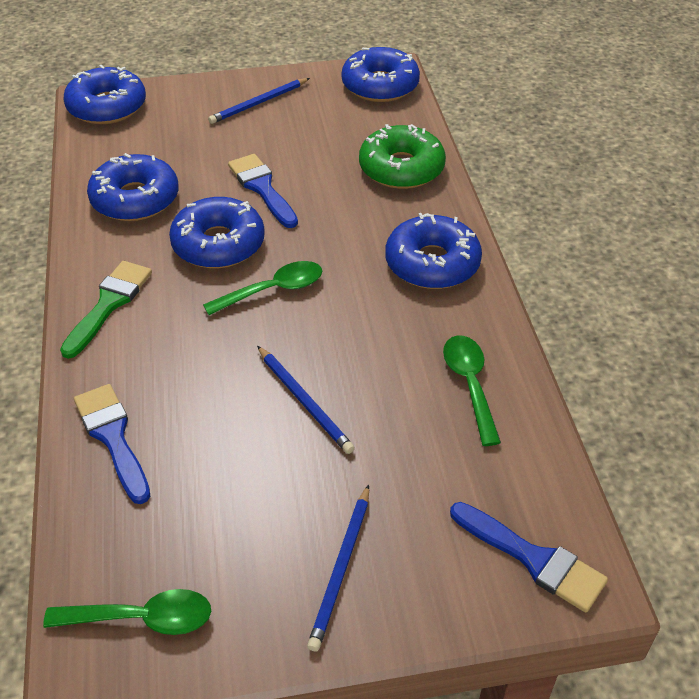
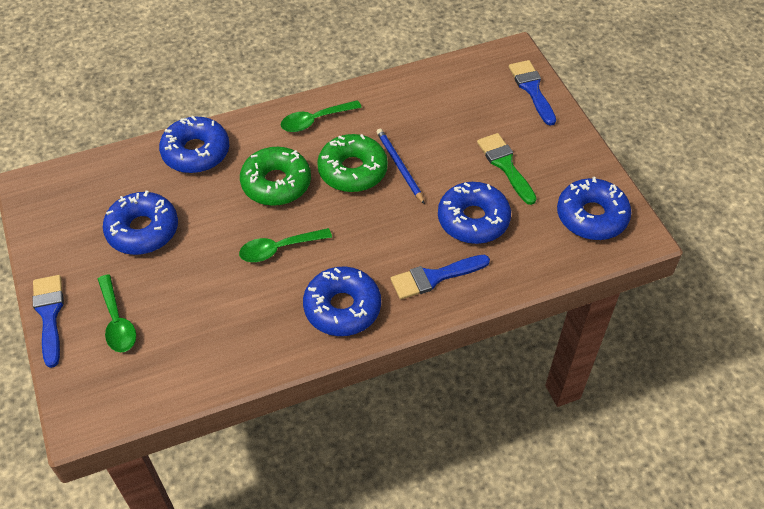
blue pencil: 3 -> 1
green donut: 1 -> 2

